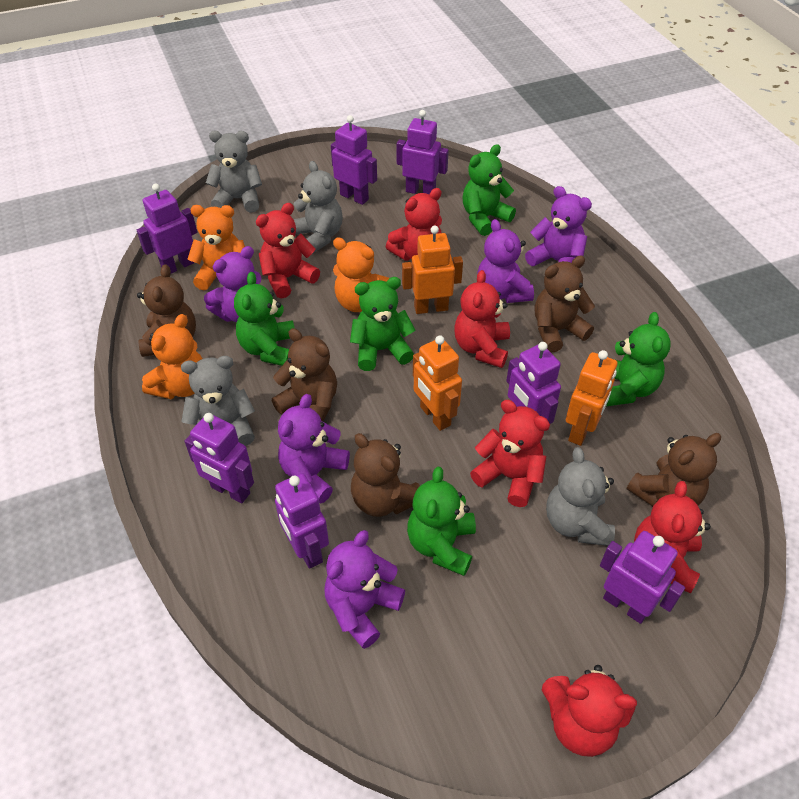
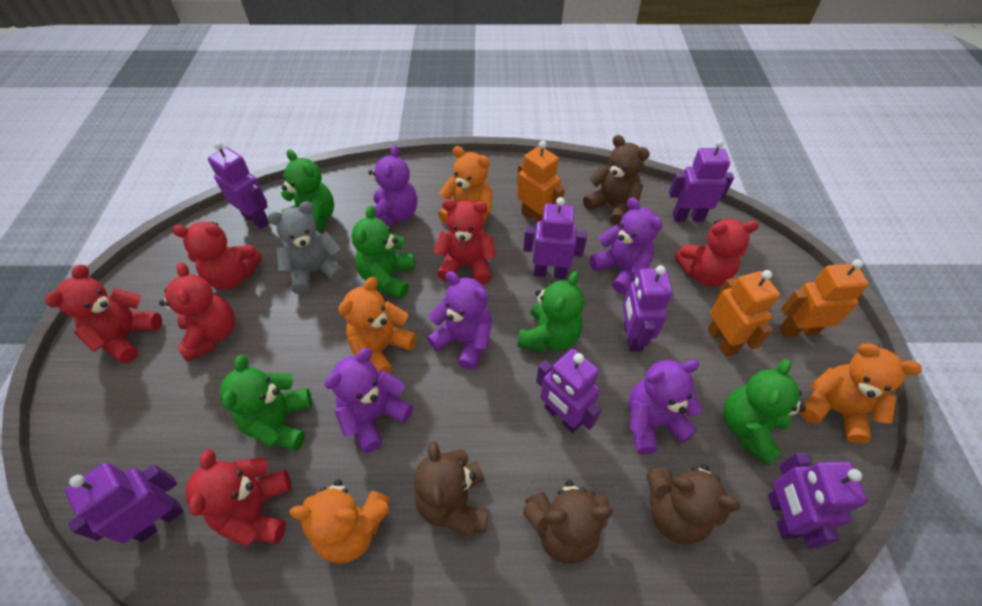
brown teddy bear: 5 -> 4
grey teddy bear: 4 -> 1
orange teddy bear: 3 -> 4

